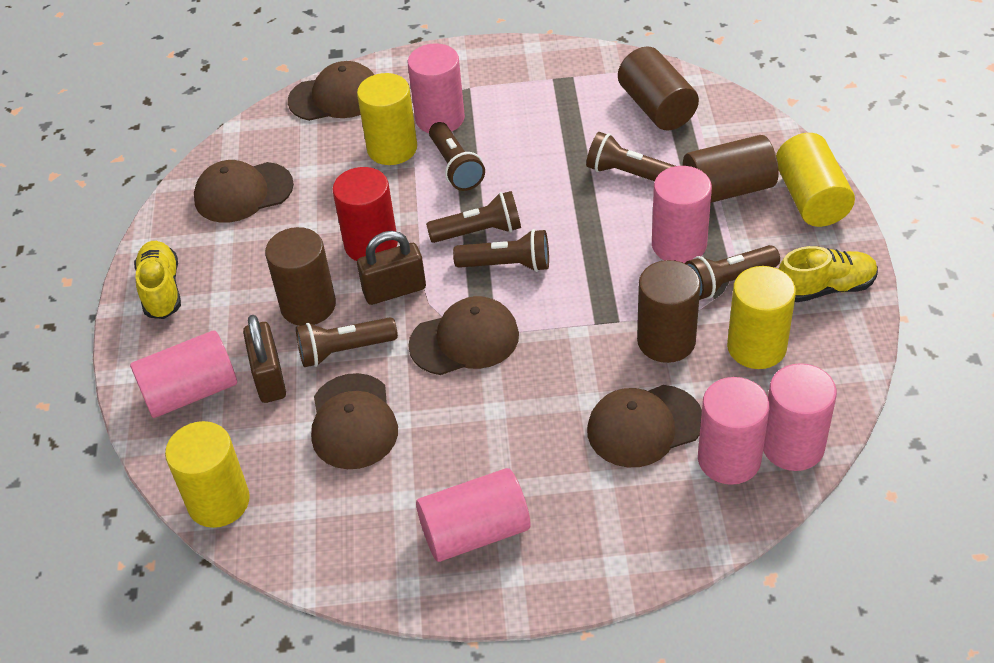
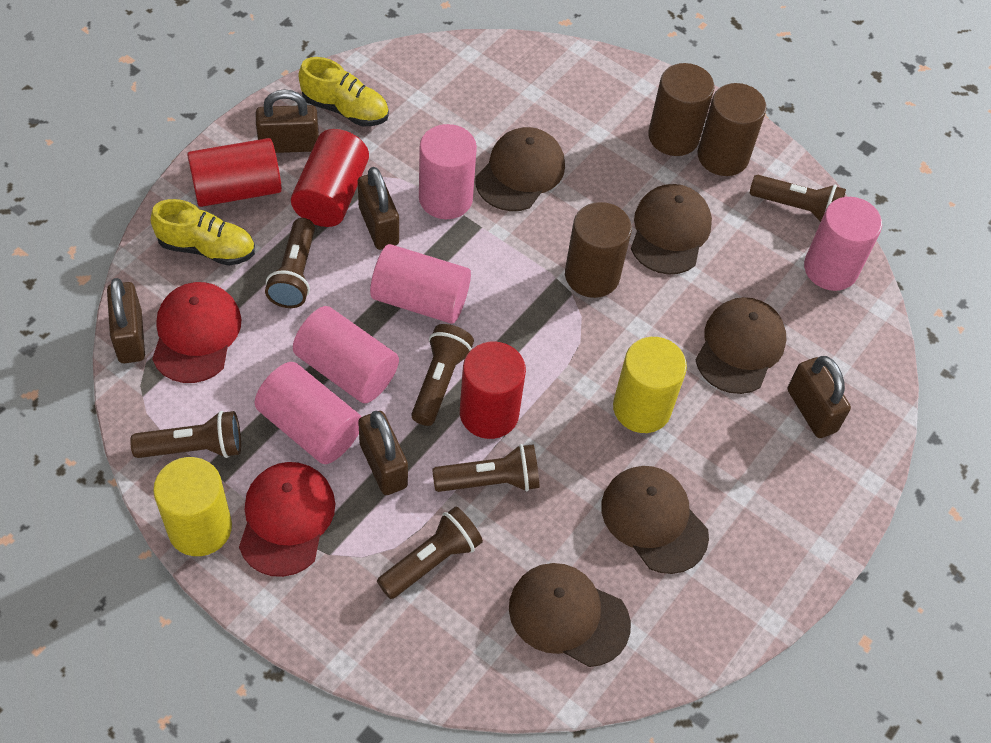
brown cylinder: 4 -> 3
brown padlock: 2 -> 5
pink cylinder: 6 -> 5
red cap: 0 -> 2
red cylinder: 1 -> 3
yellow cylinder: 4 -> 2

